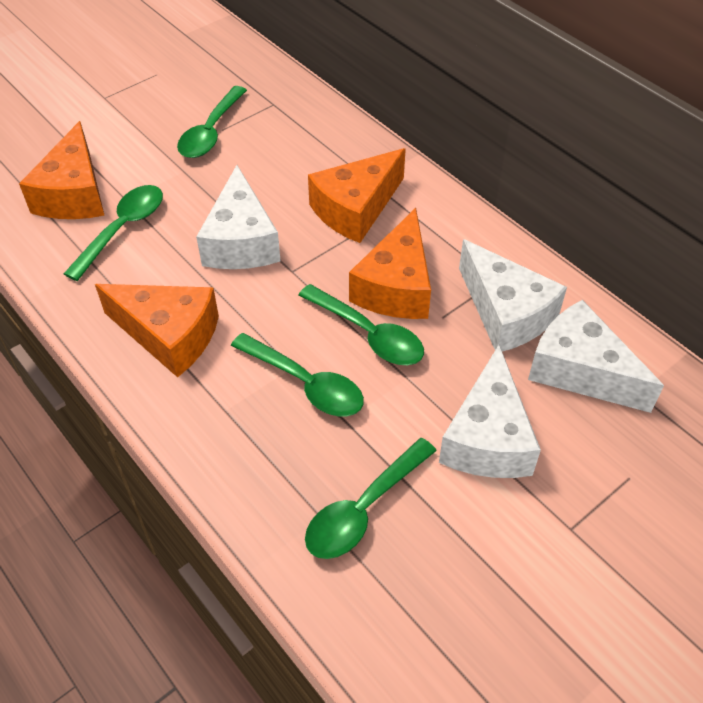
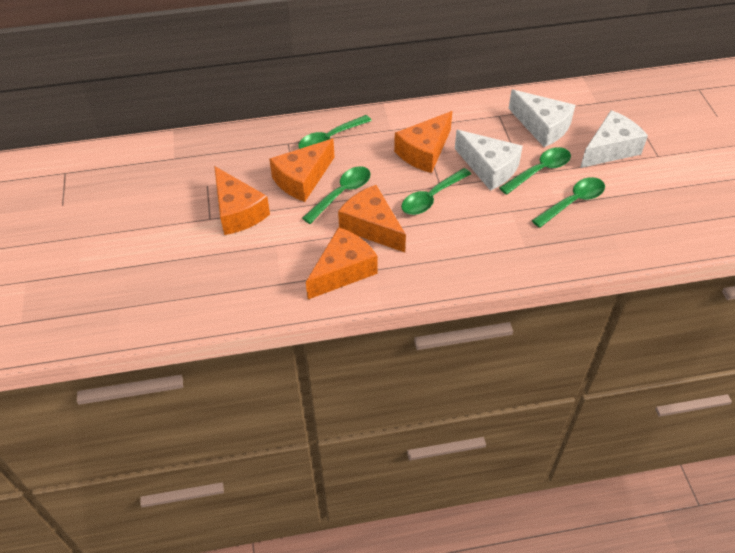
orange cheese: 4 -> 5
white cheese: 4 -> 3

